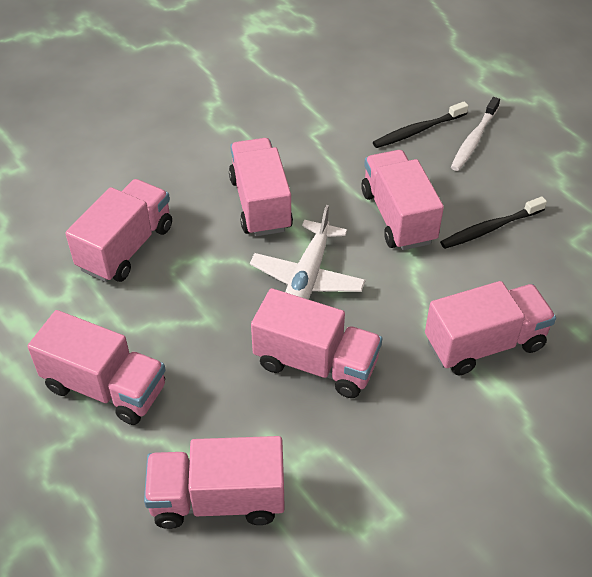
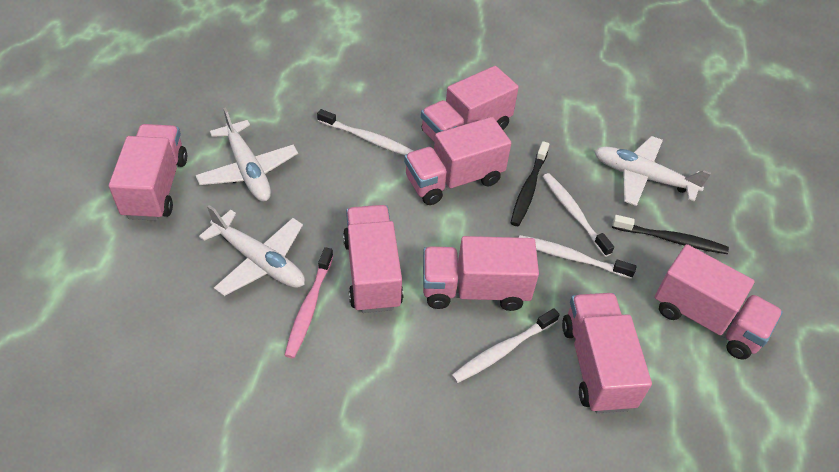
pink toothbrush: 0 -> 1
white plane: 1 -> 3
white toothbrush: 1 -> 4

